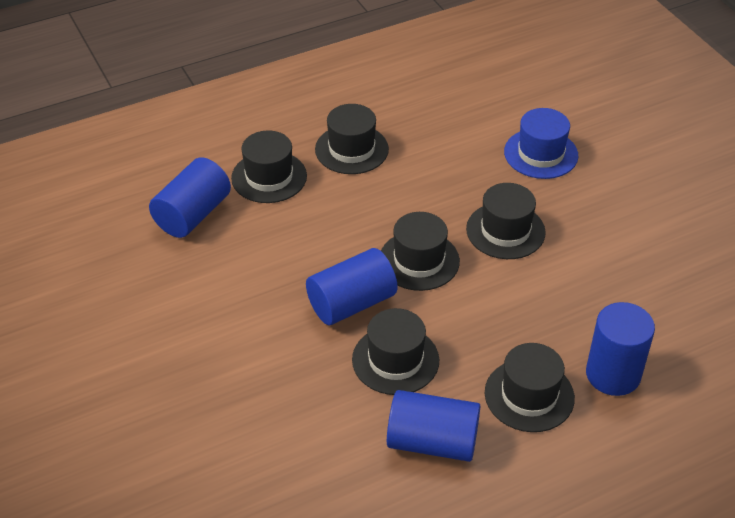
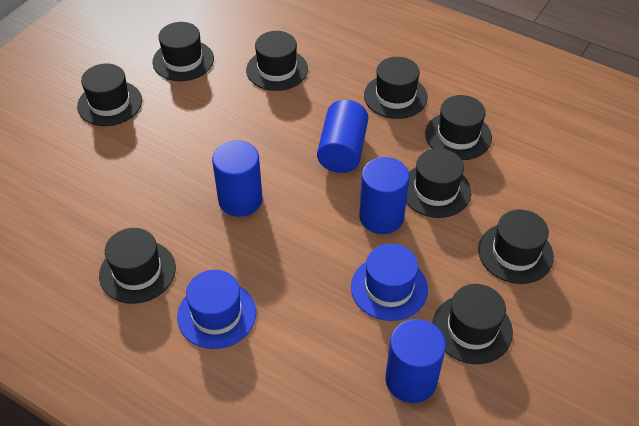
black hat: 6 -> 9
blue hat: 1 -> 2

